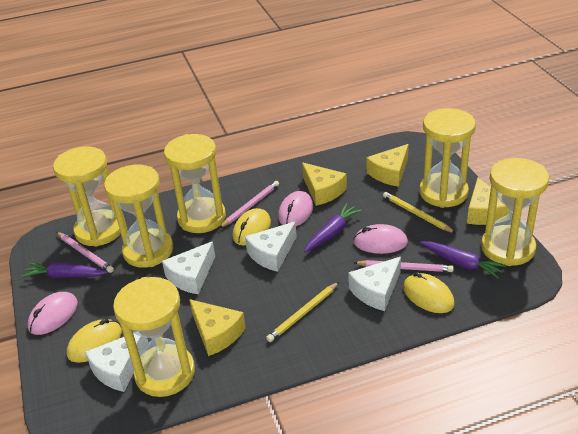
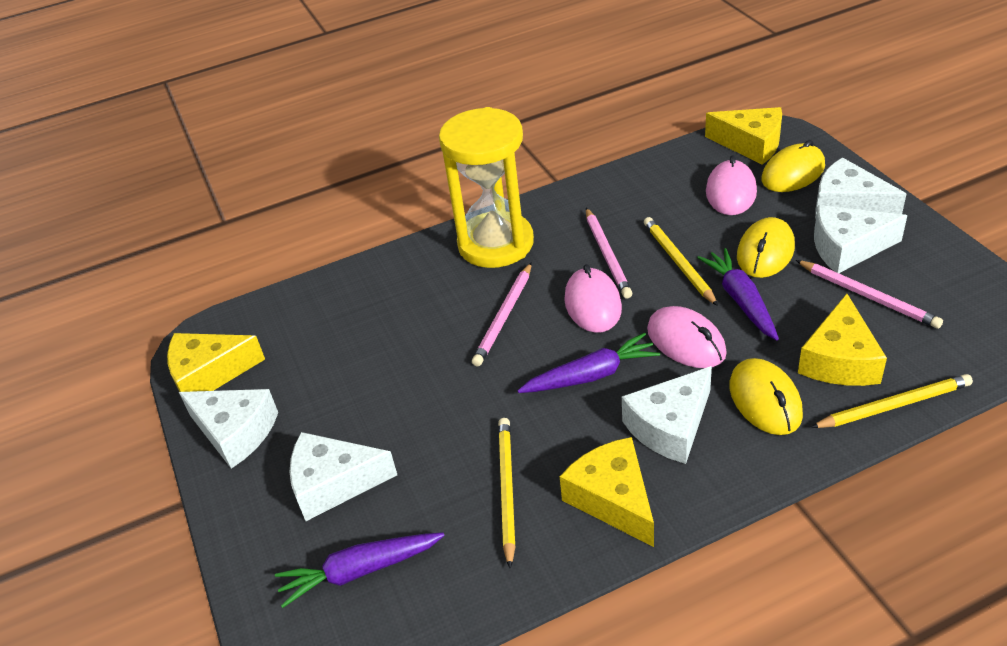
white cheese: 4 -> 5
yellow hourglass: 6 -> 1
yellow pencil: 2 -> 3

